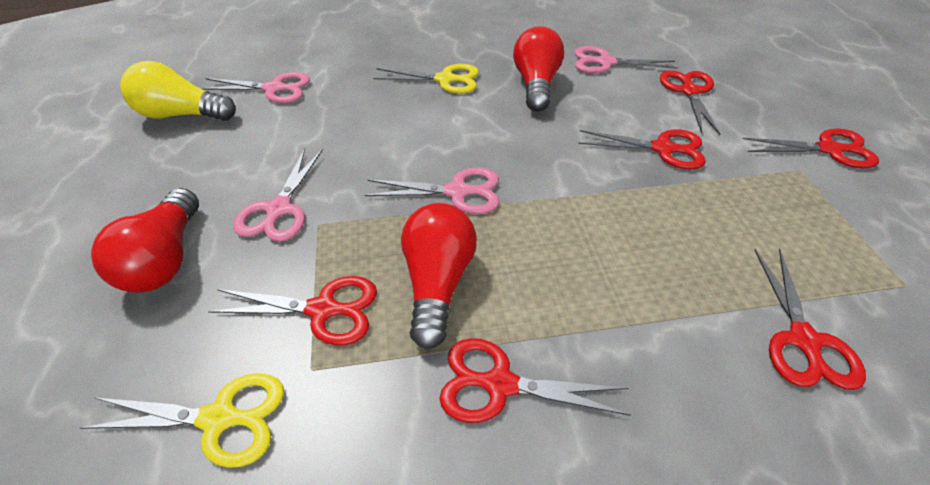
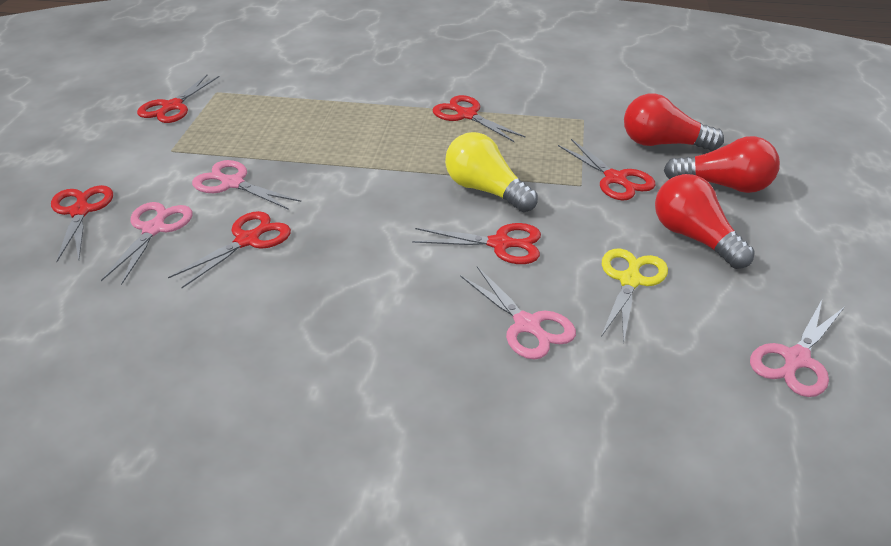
yellow scissors: 2 -> 1

